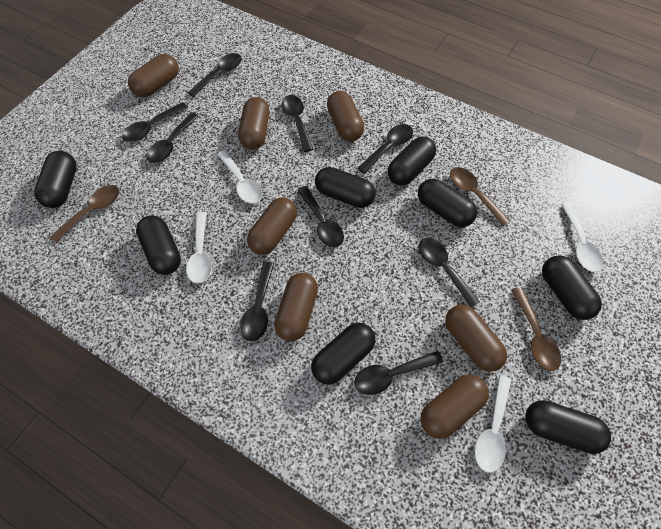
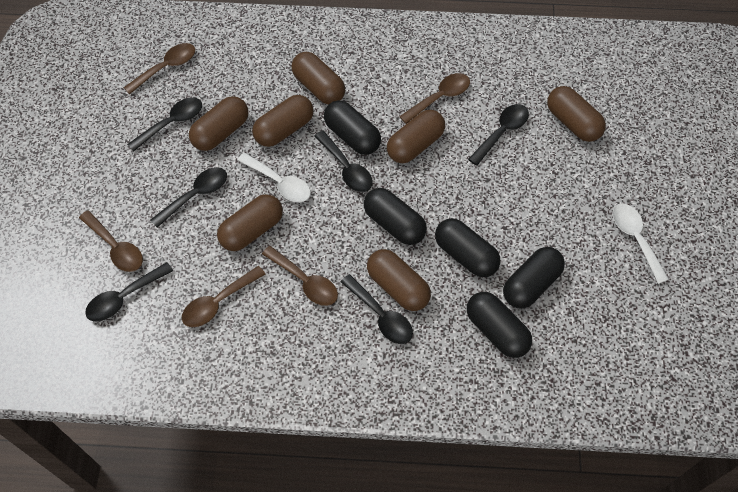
black capsule: 8 -> 5
black spoon: 9 -> 6
brown spoon: 3 -> 5
white spoon: 4 -> 2

